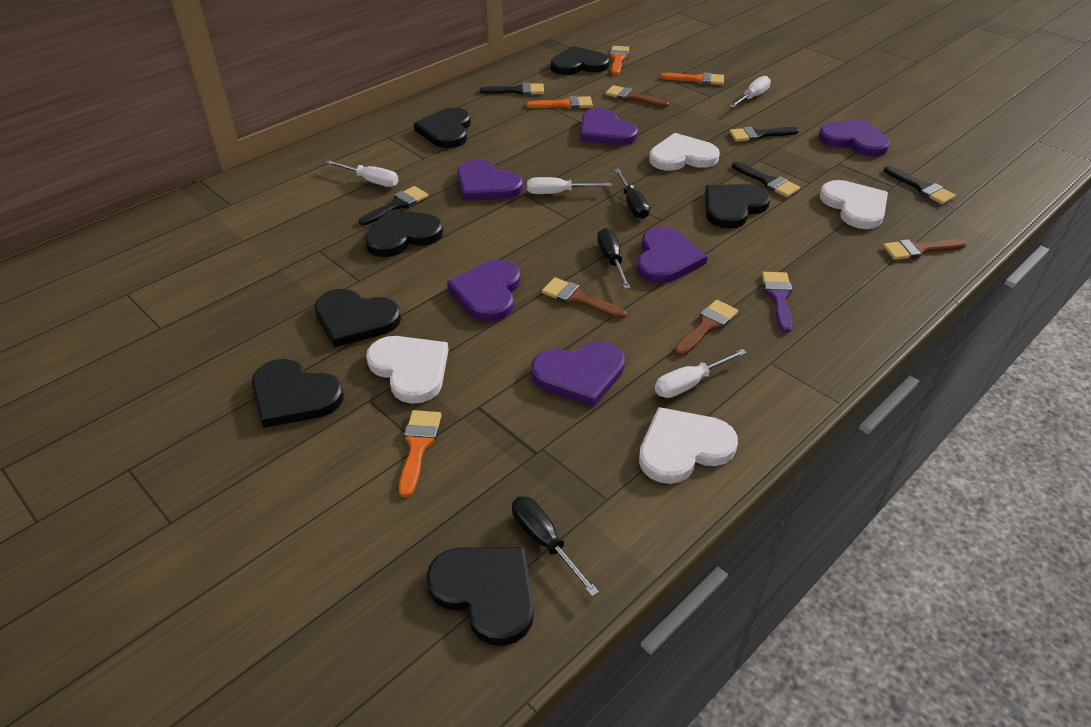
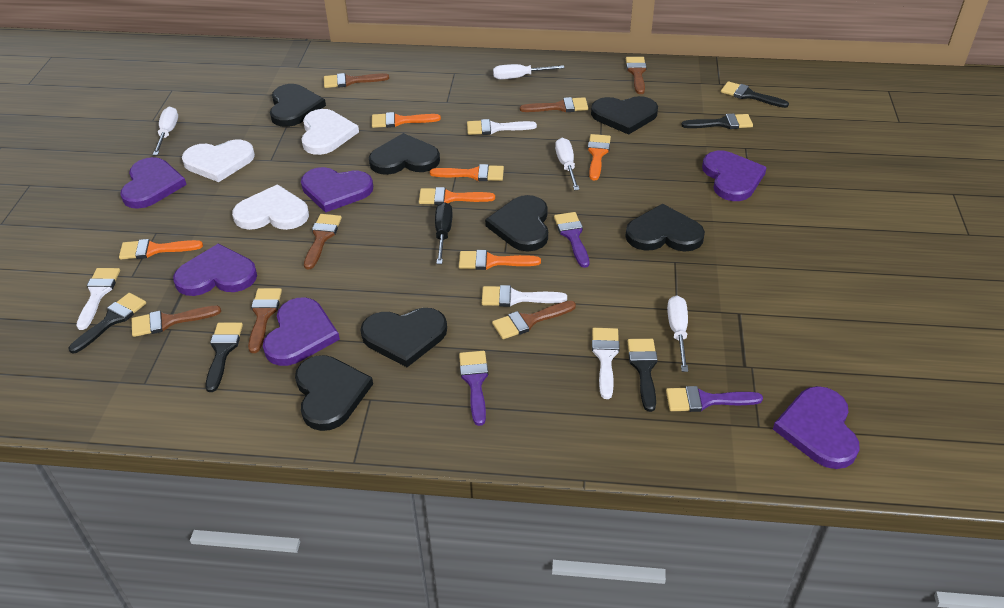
black screwdriver: 3 -> 1
brown brush: 4 -> 7
orange brush: 4 -> 6
purple brush: 1 -> 3
white brush: 0 -> 4
white heart: 4 -> 3

